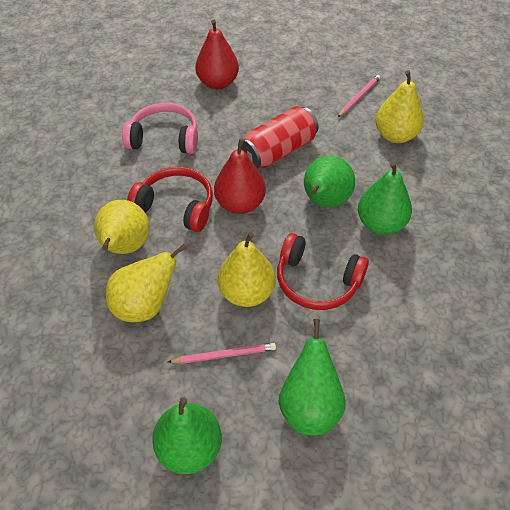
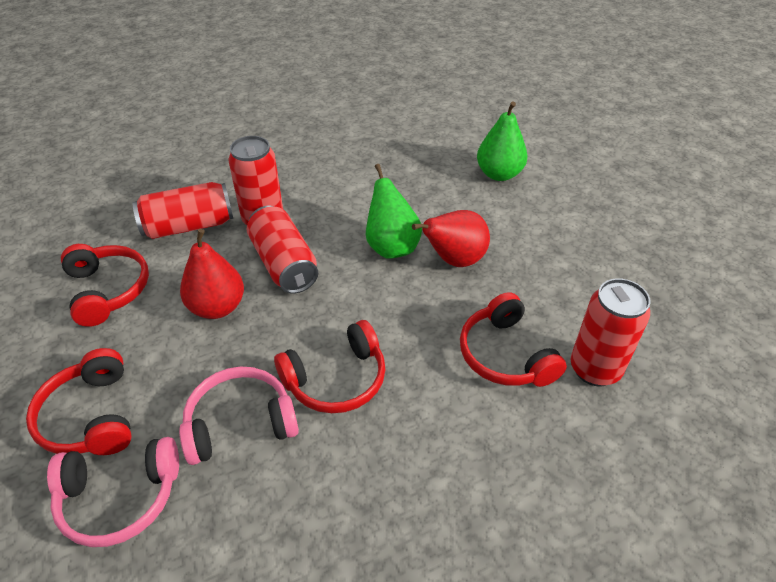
green pear: 4 -> 2
pink headphones: 1 -> 2
pink pencil: 2 -> 0
red can: 1 -> 4
red headphones: 2 -> 4
yellow pear: 4 -> 0

